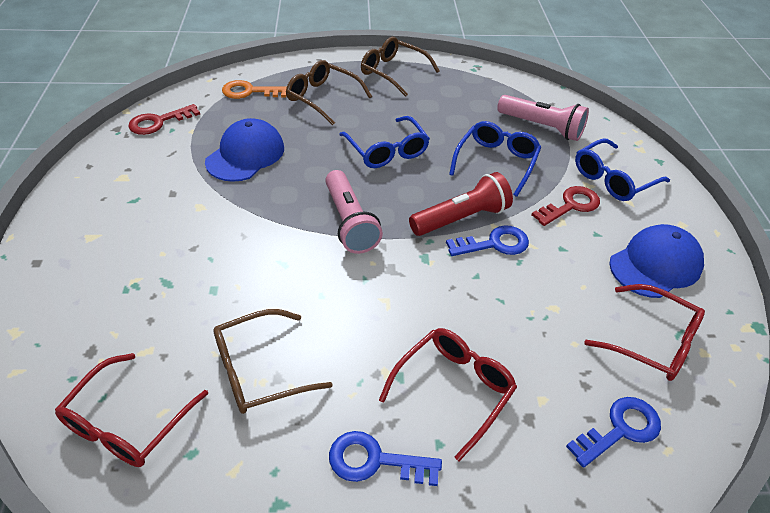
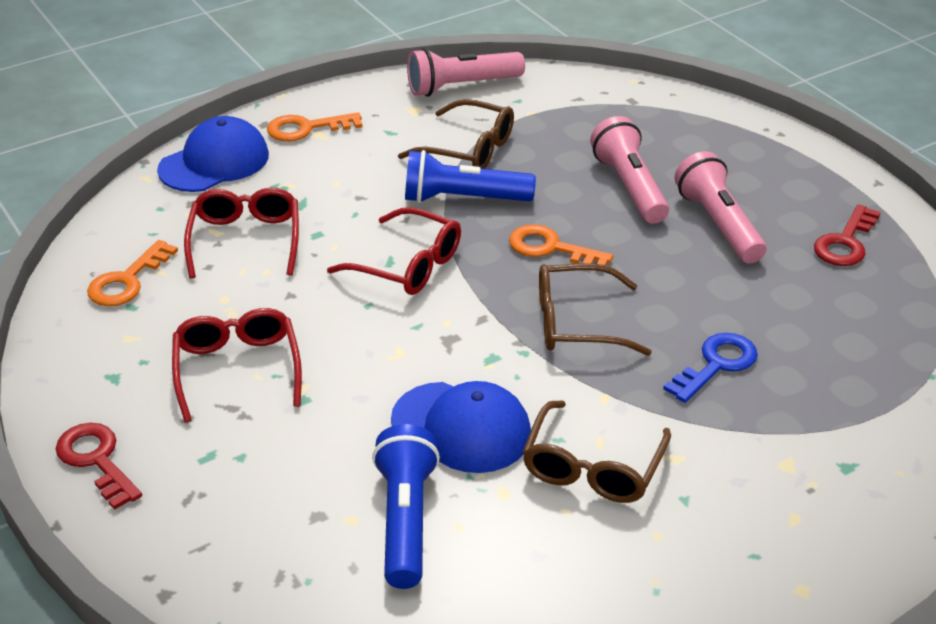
blue flashlight: 0 -> 2
blue glasses: 3 -> 0
blue key: 3 -> 1
orange key: 1 -> 3
pink flashlight: 2 -> 3
red flashlight: 1 -> 0

